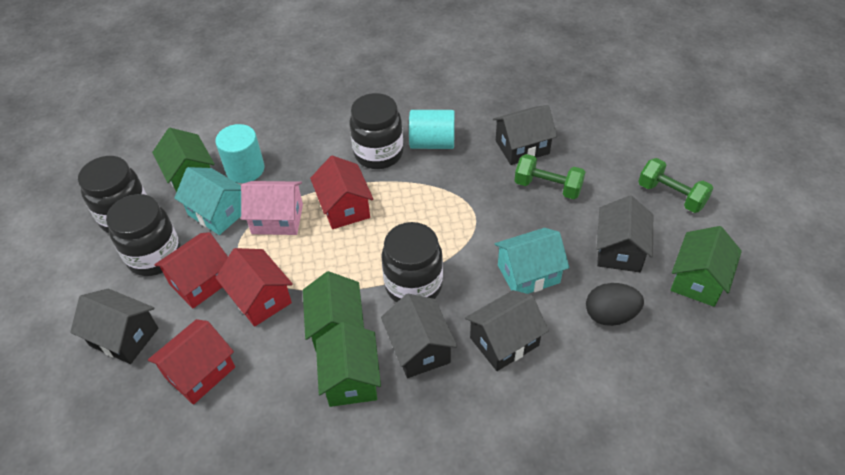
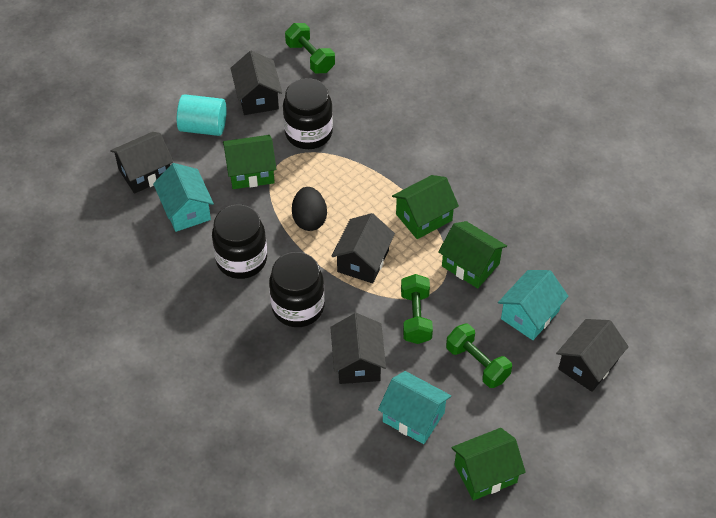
black jar: 4 -> 3
green dumbbell: 2 -> 3
pink house: 1 -> 0
red house: 4 -> 0
turquoise cylinder: 2 -> 1
turquoise house: 2 -> 3

